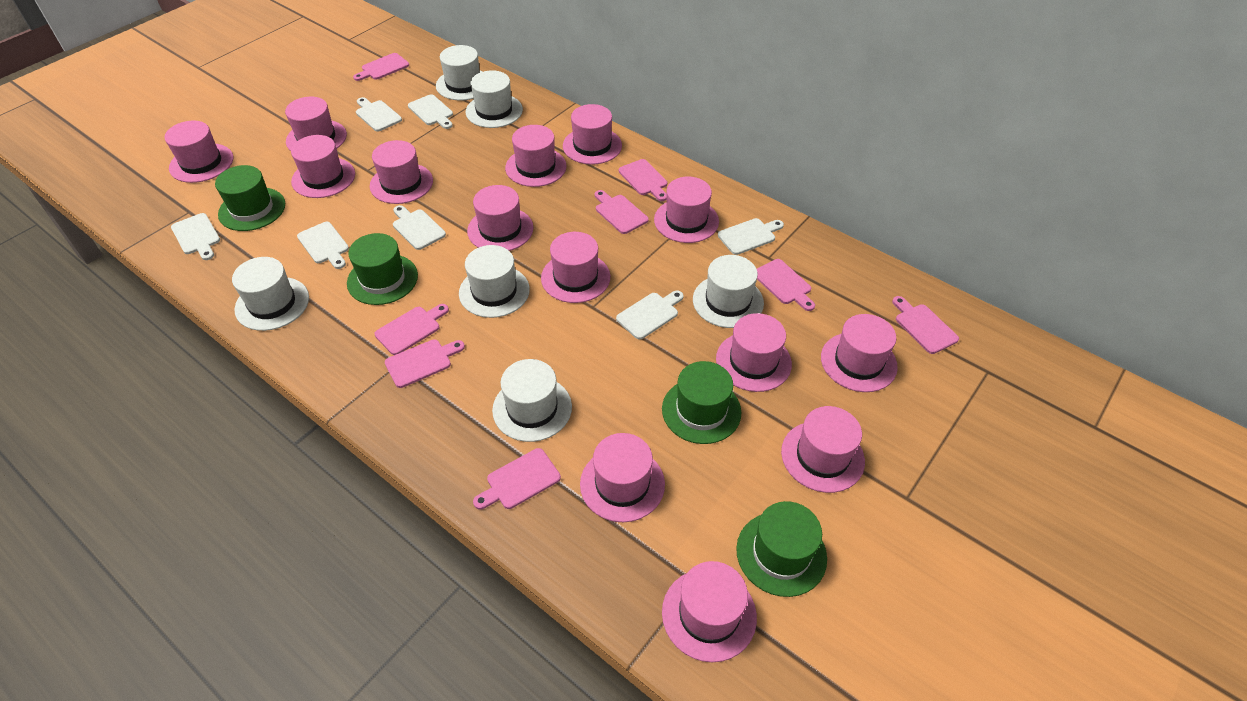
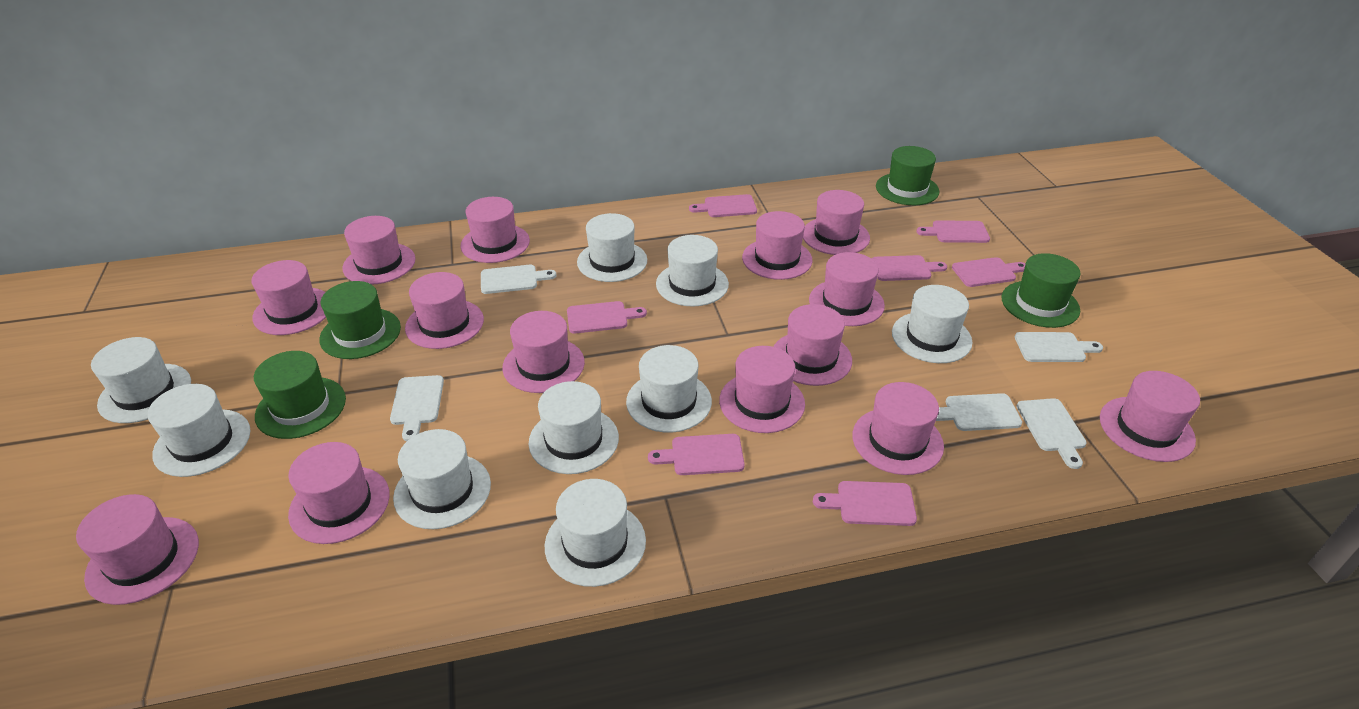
pink cutting board: 8 -> 7
white cutting board: 7 -> 5
white hat: 6 -> 9

